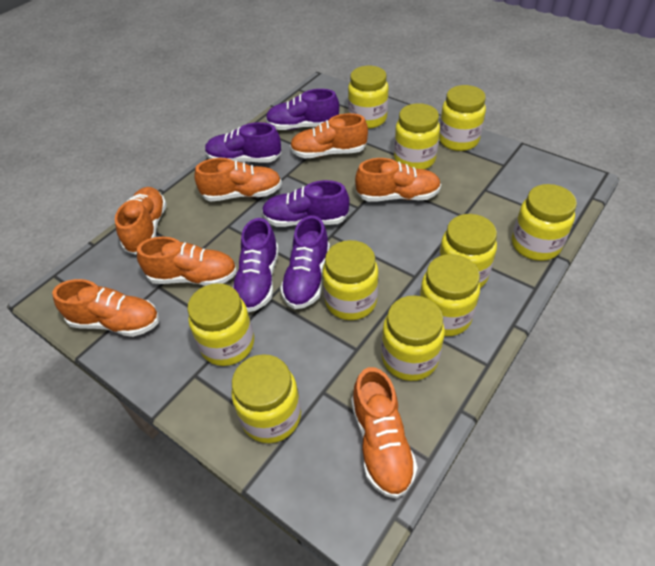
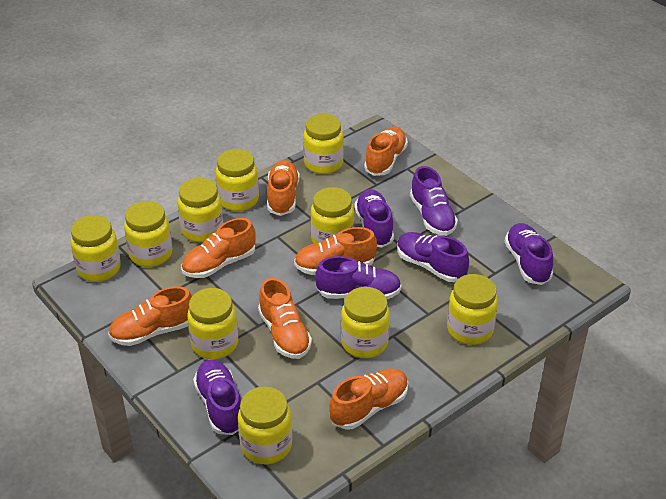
purple shoe: 5 -> 6

